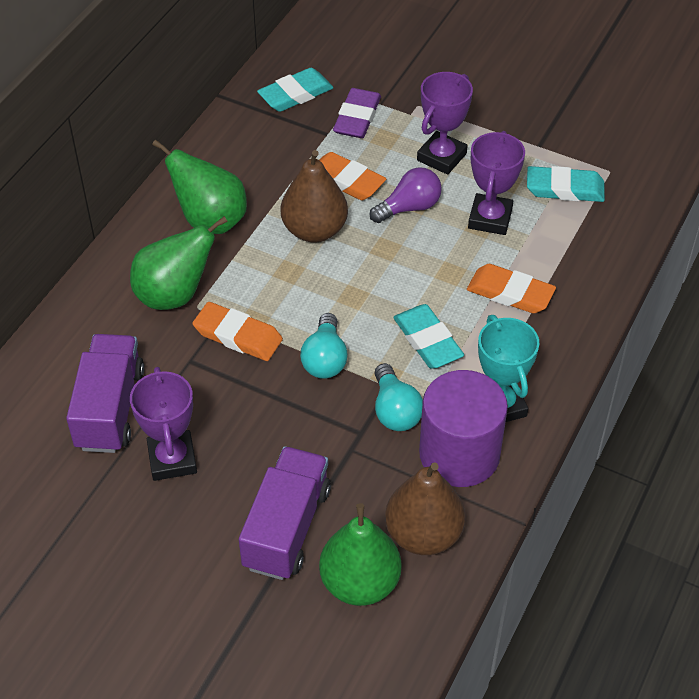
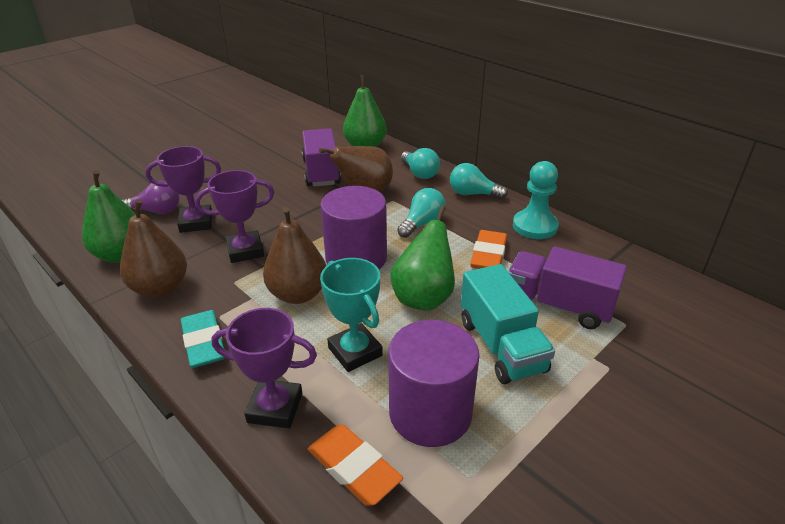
brown pear: 2 -> 3
orange eraser: 3 -> 2
purple cylinder: 1 -> 2
purple eraser: 1 -> 0
turquoise eraser: 3 -> 1
turquoise light bulb: 2 -> 3
turquoise pawn: 0 -> 1
turquoise truck: 0 -> 1

